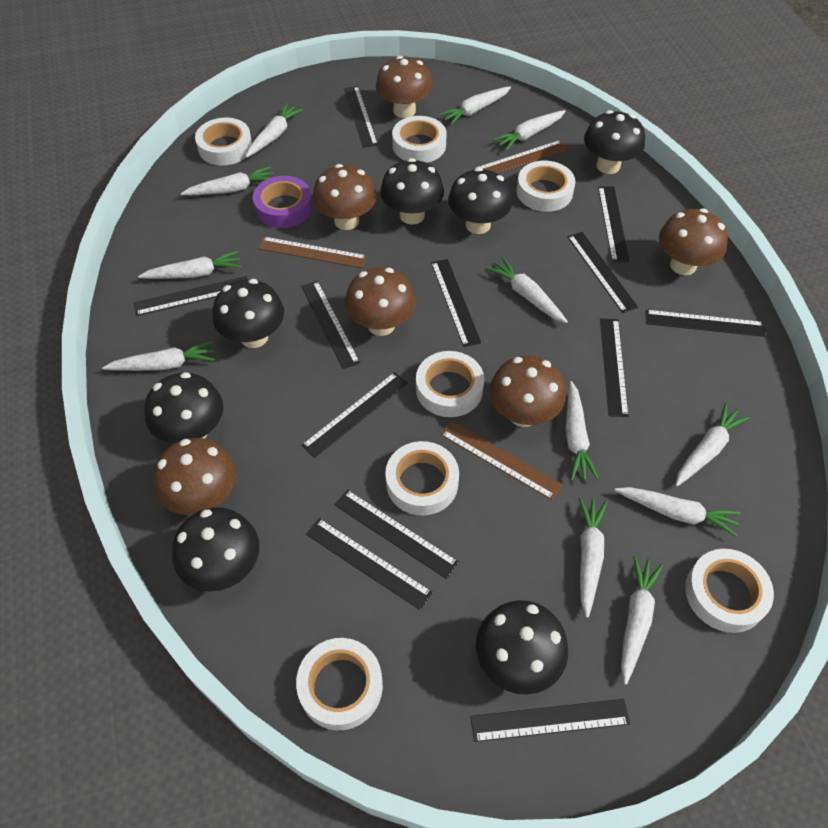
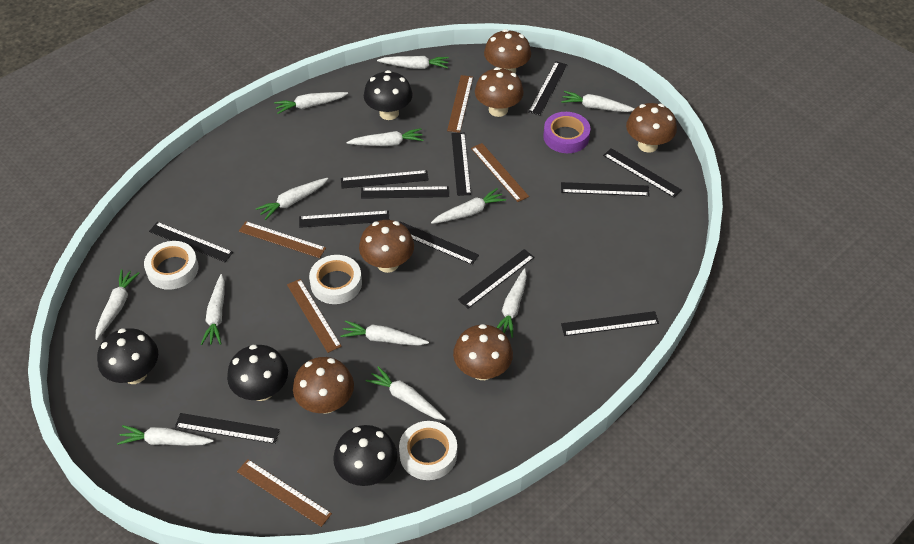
black mushroom: 7 -> 4
brown ruler: 3 -> 5
white tape: 7 -> 3

